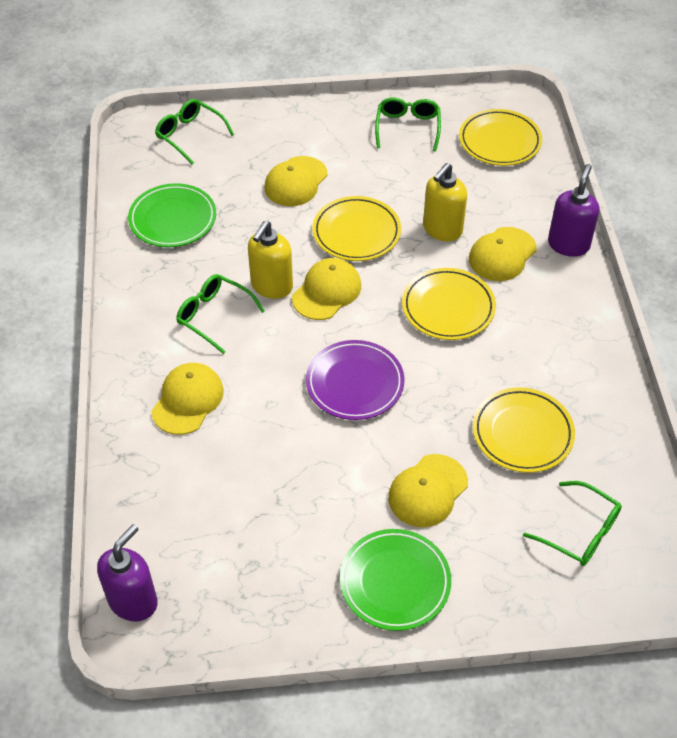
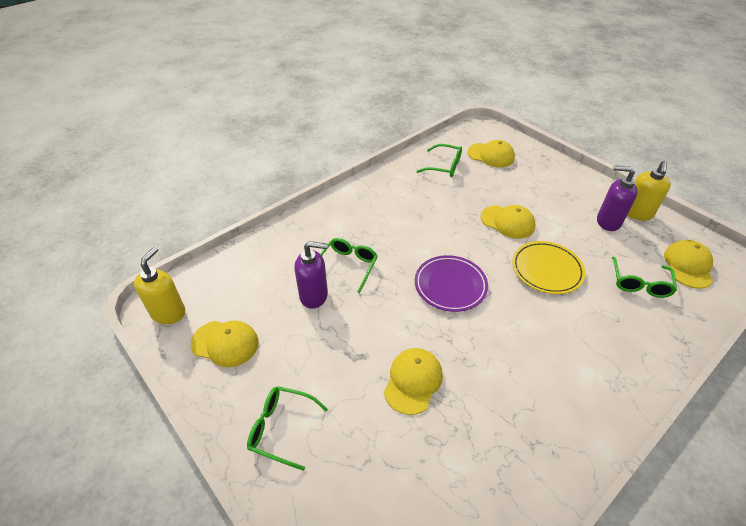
green plate: 2 -> 0
yellow plate: 4 -> 1

